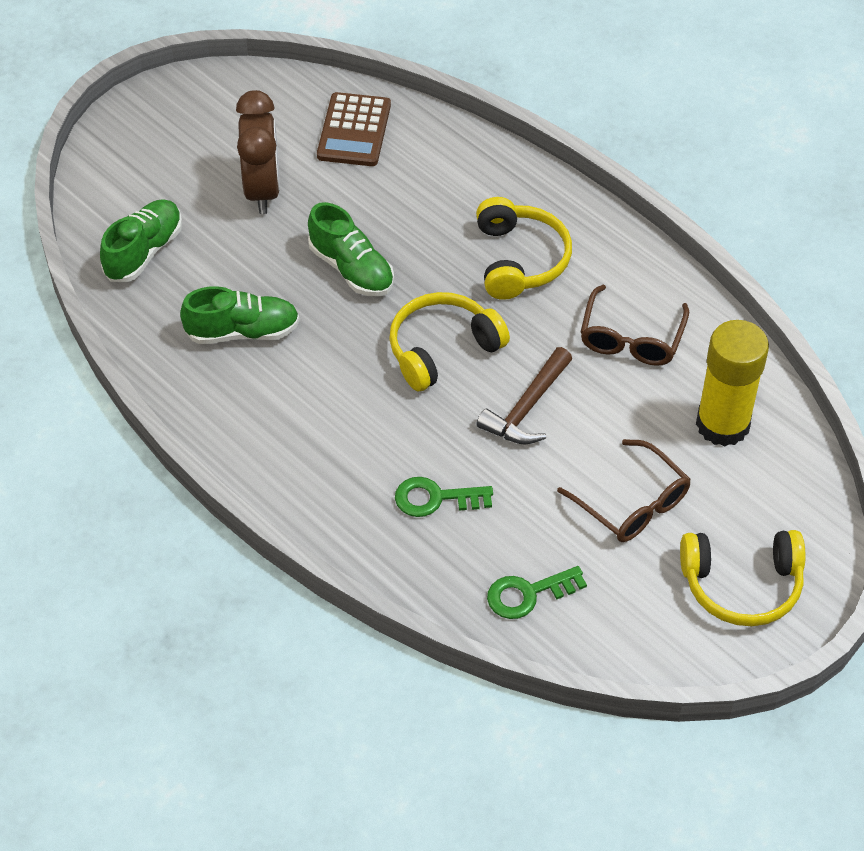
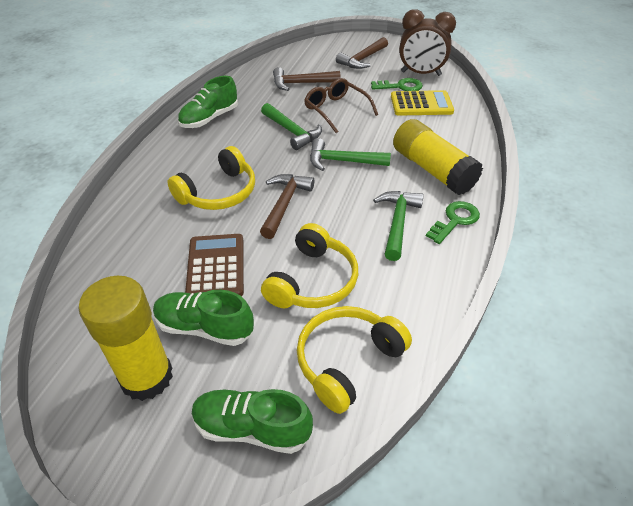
brown glasses: 2 -> 1
brown hammer: 1 -> 3
green hammer: 0 -> 3
yellow calculator: 0 -> 1
yellow glue stick: 1 -> 2

